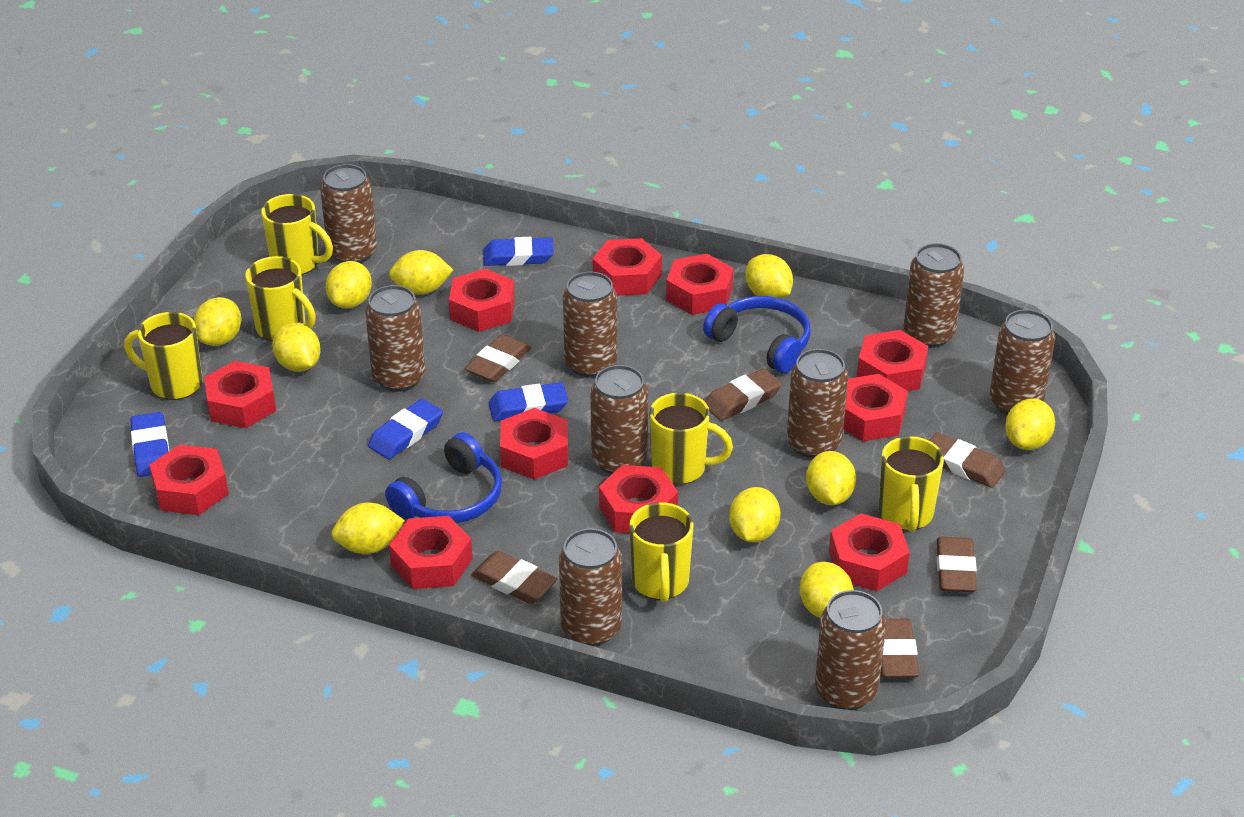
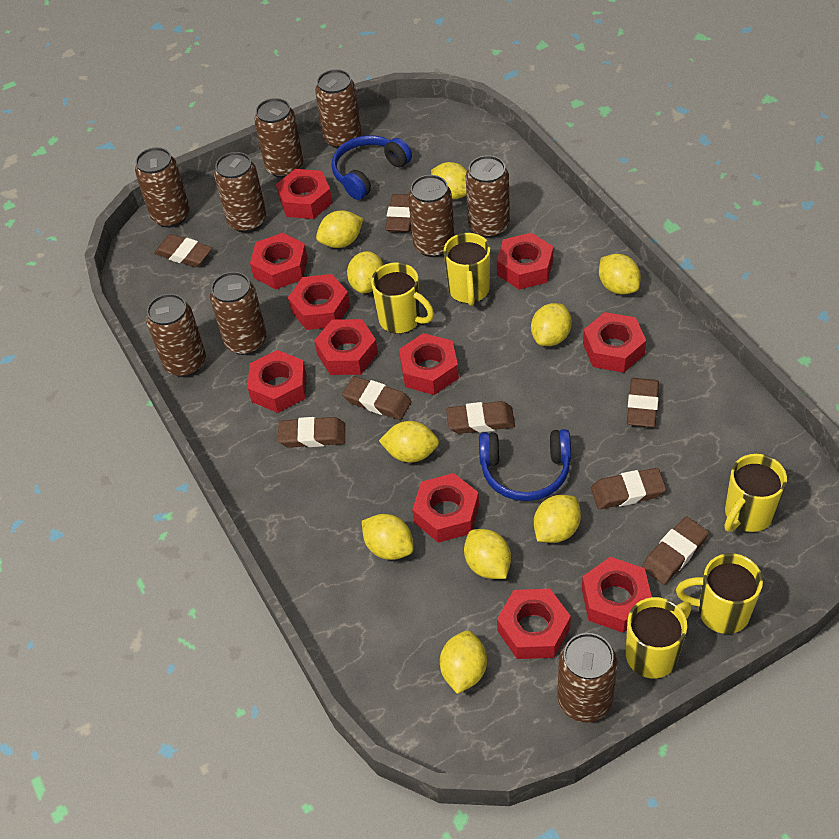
blue eraser: 4 -> 0
brown eraser: 6 -> 8
yellow mug: 6 -> 5

